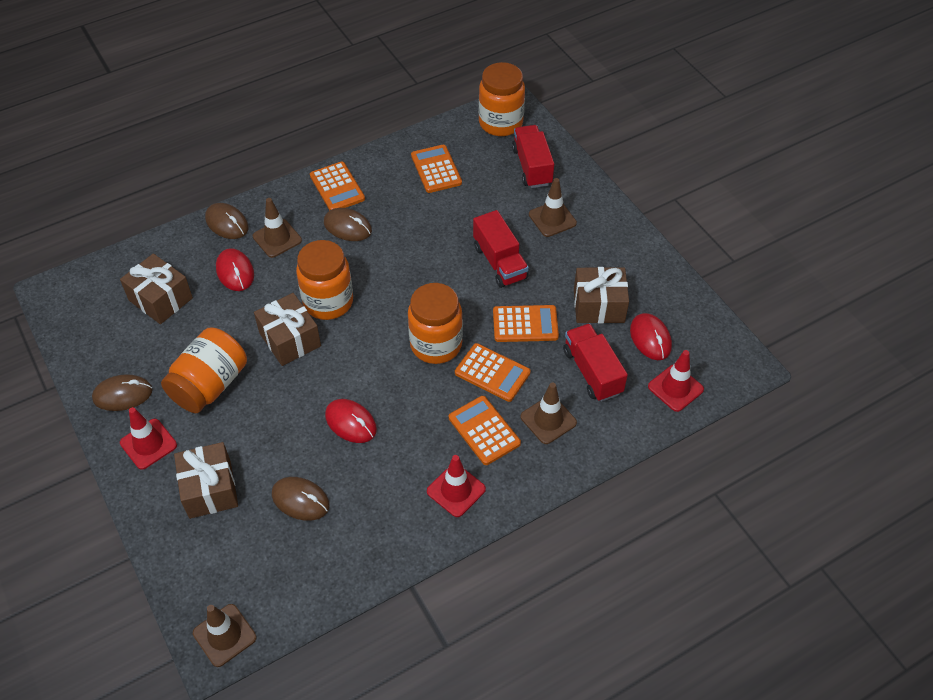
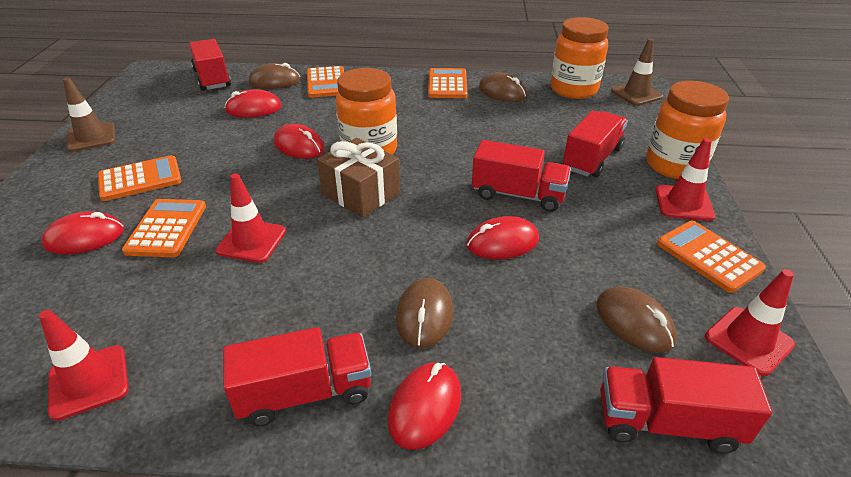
brown gift: 4 -> 1
brown traffic cone: 4 -> 2
orange jar: 4 -> 3
red mouse: 3 -> 5
red traffic cone: 3 -> 4
red truck: 3 -> 5

